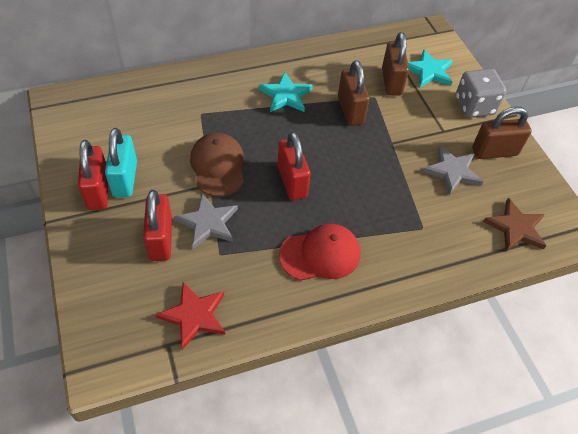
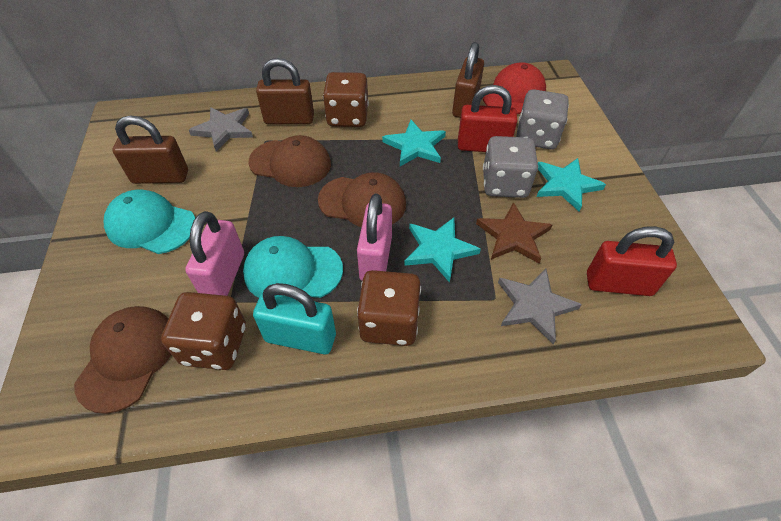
brown cap: 1 -> 3
brown dice: 0 -> 3
grey dice: 1 -> 2
pink padlock: 0 -> 2
red padlock: 3 -> 2
red star: 1 -> 0
turquoise cap: 0 -> 2
turquoise star: 2 -> 3

